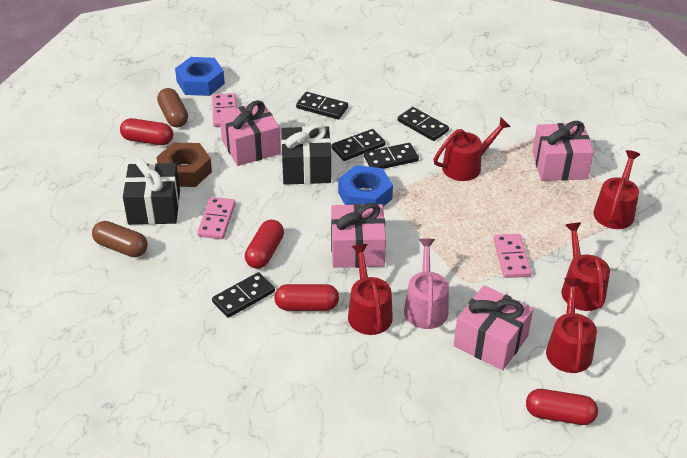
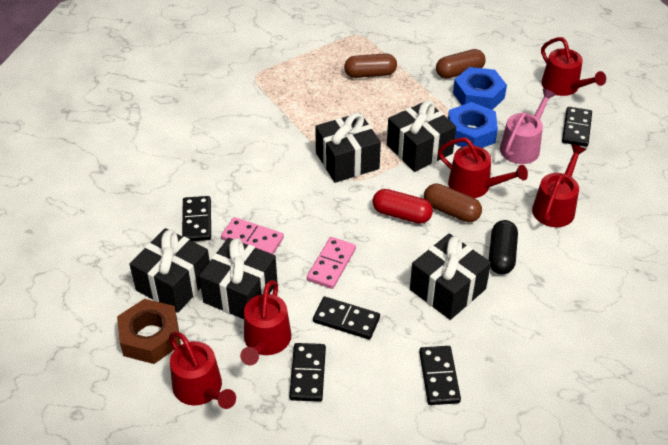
black capsule: 0 -> 1
black gift: 2 -> 5
brown capsule: 2 -> 3
pink domino: 3 -> 2
pink gift: 4 -> 0
red capsule: 4 -> 1

